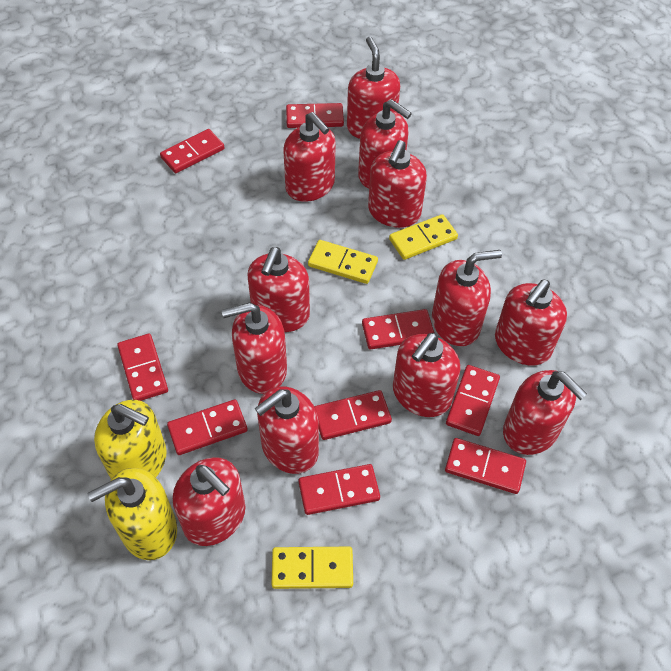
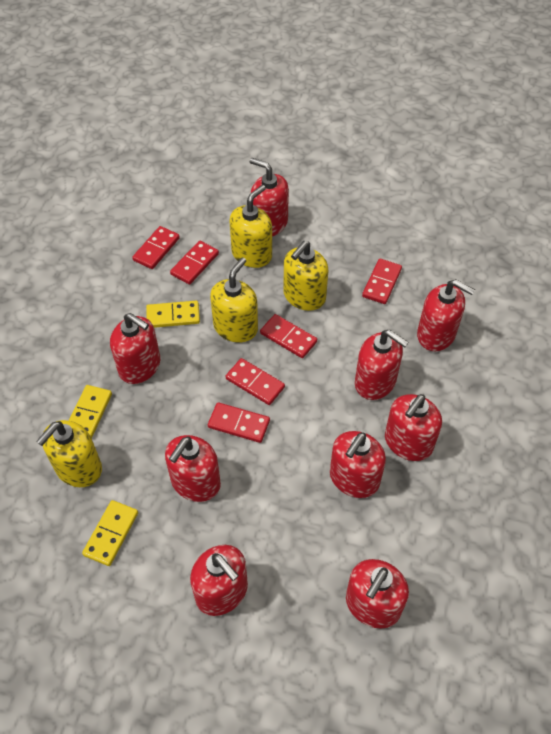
red domino: 9 -> 6
red soap dispenser: 12 -> 9
yellow soap dispenser: 2 -> 4

